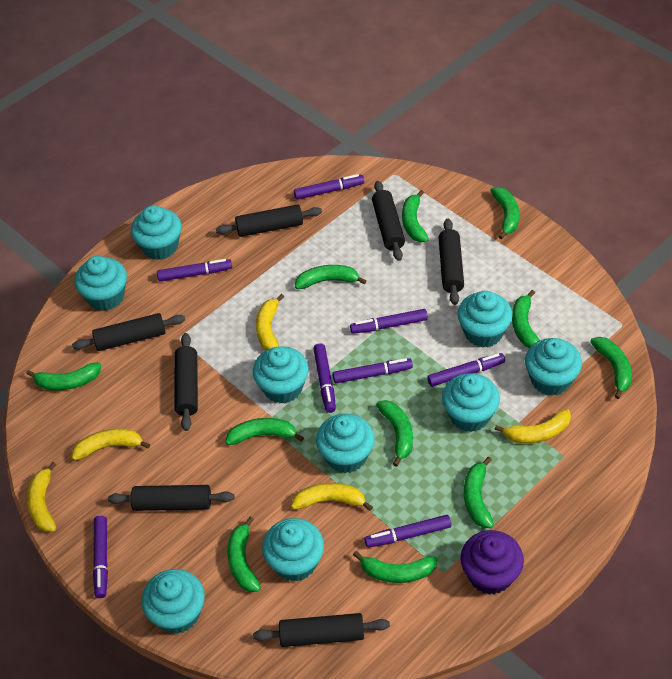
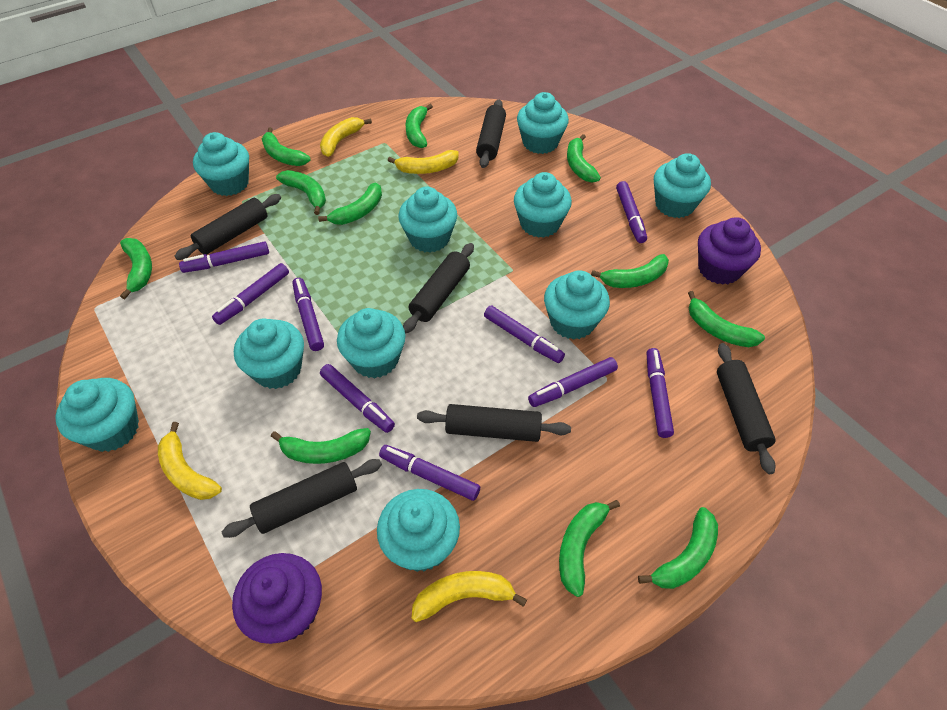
black rolling pin: 7 -> 6
purple cupcake: 1 -> 2
purple marker: 8 -> 9
turquoise cupcake: 9 -> 10
yellow banana: 5 -> 4

